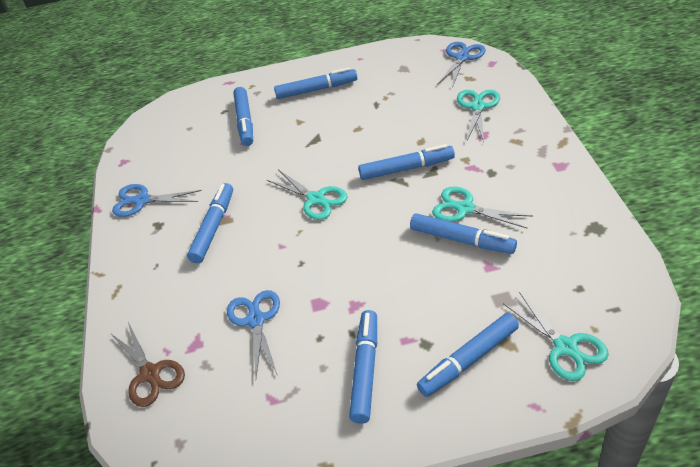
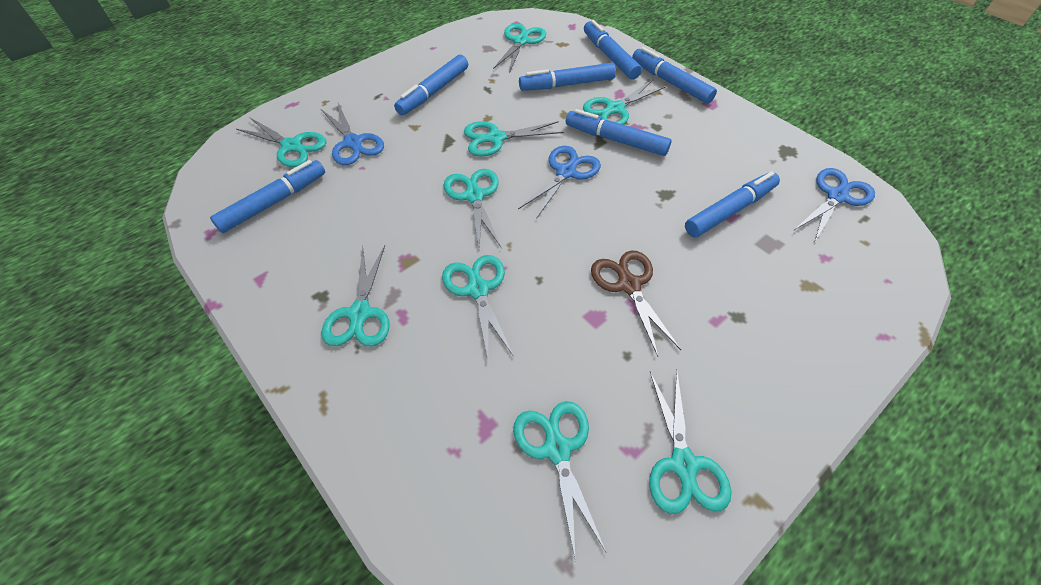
turquoise scissors: 4 -> 9

